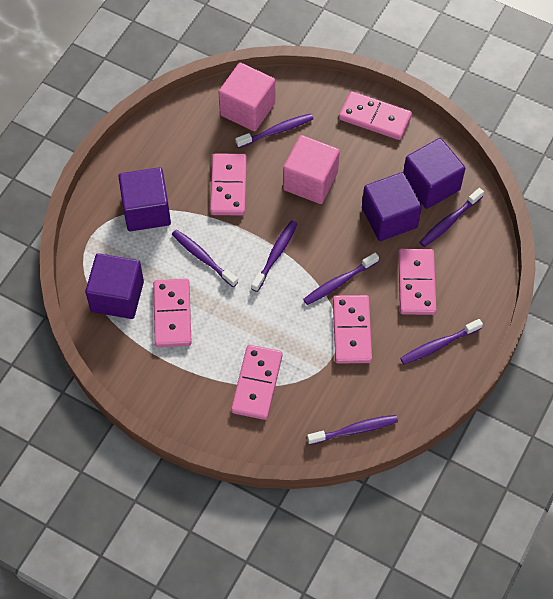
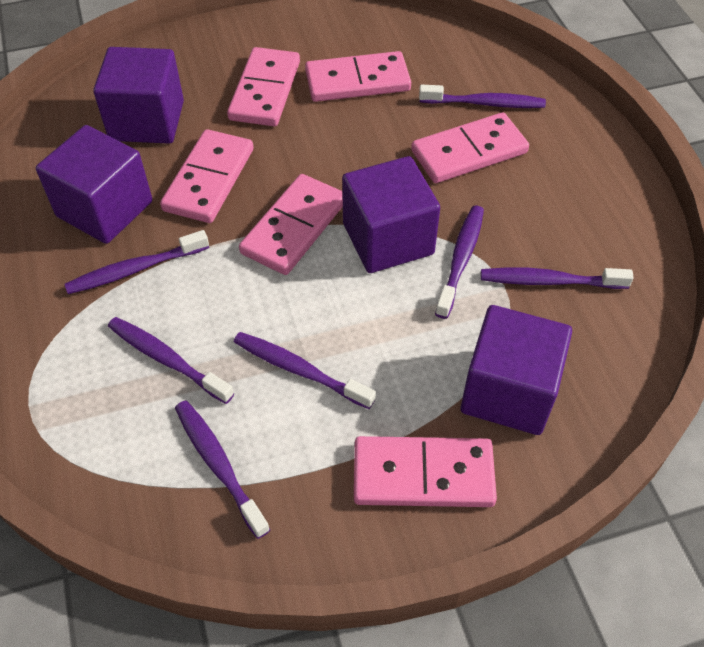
pink cube: 2 -> 0

